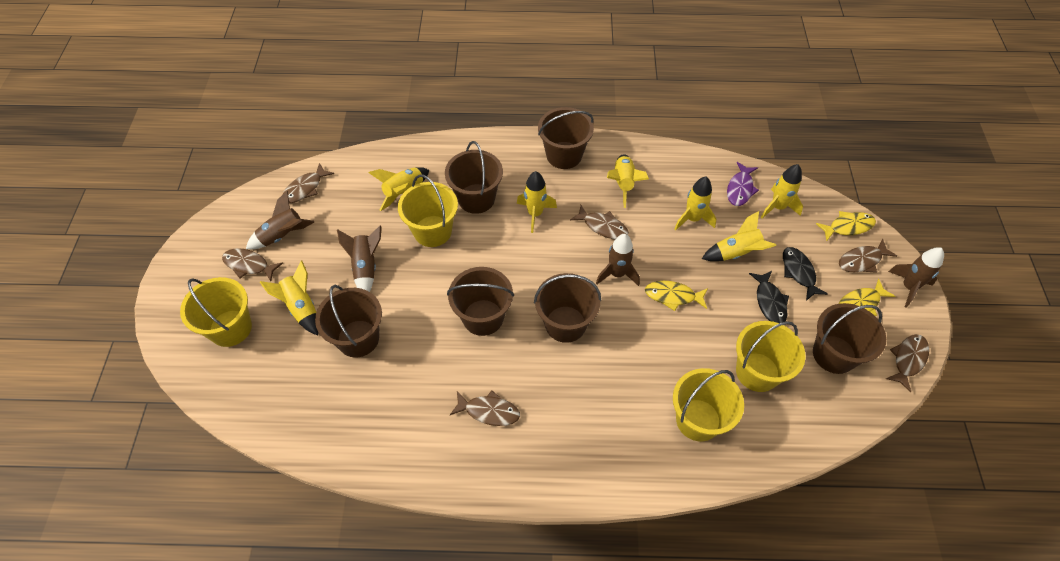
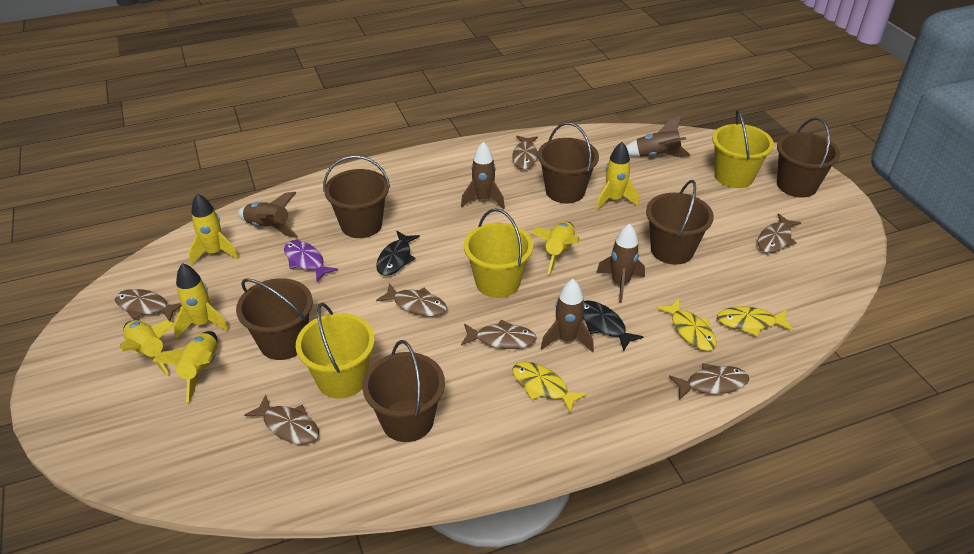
brown fish: 6 -> 7
brown rocket: 4 -> 5
yellow bucket: 4 -> 3
yellow rocket: 7 -> 6

